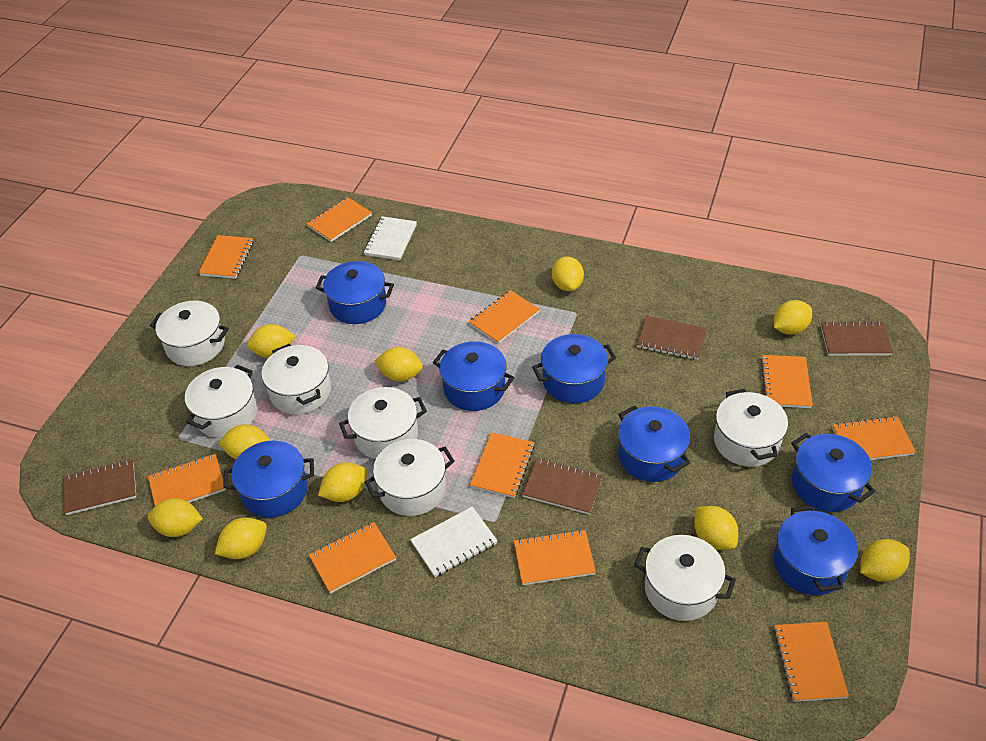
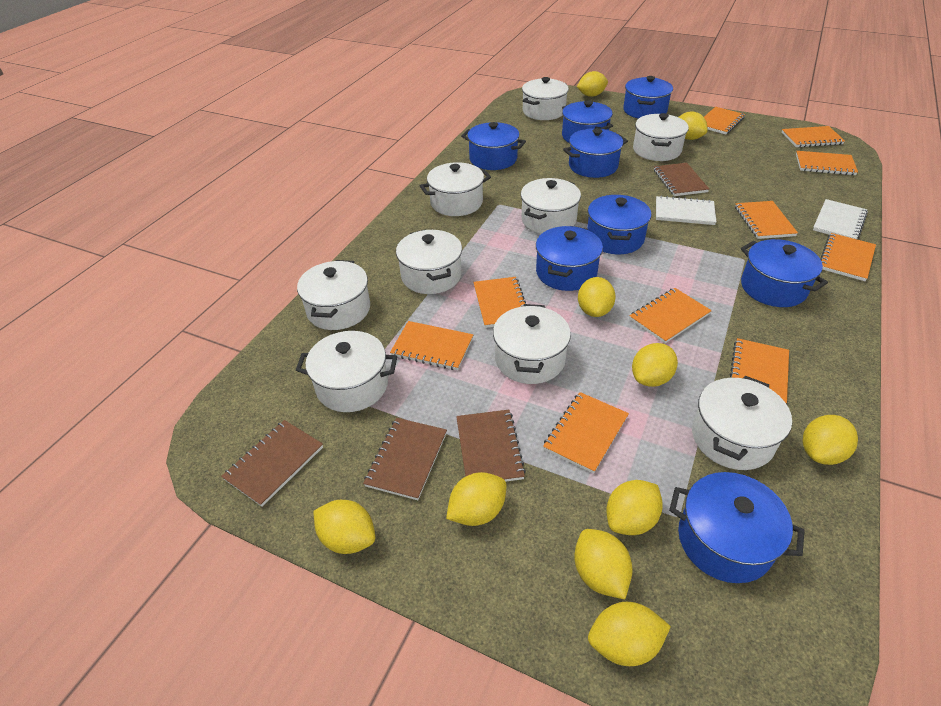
blue pot: 7 -> 8
white pot: 7 -> 9

